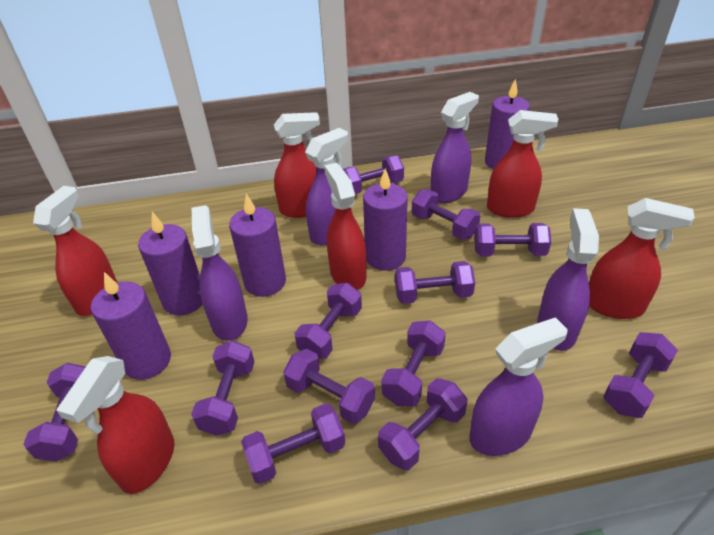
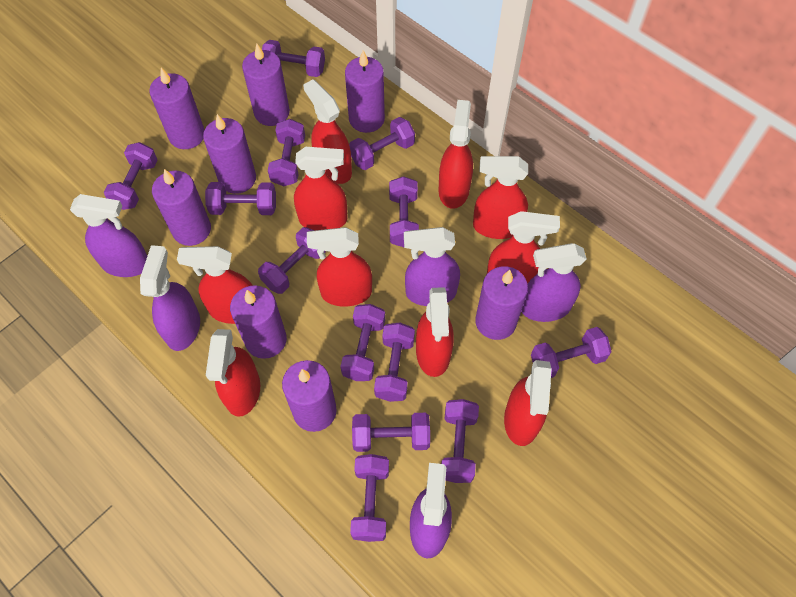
purple candle: 5 -> 8
purple dumbbell: 12 -> 13
red spray bottle: 6 -> 10

